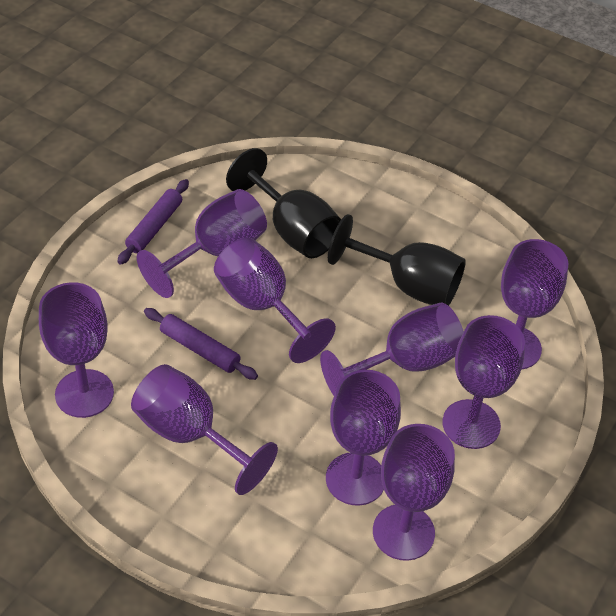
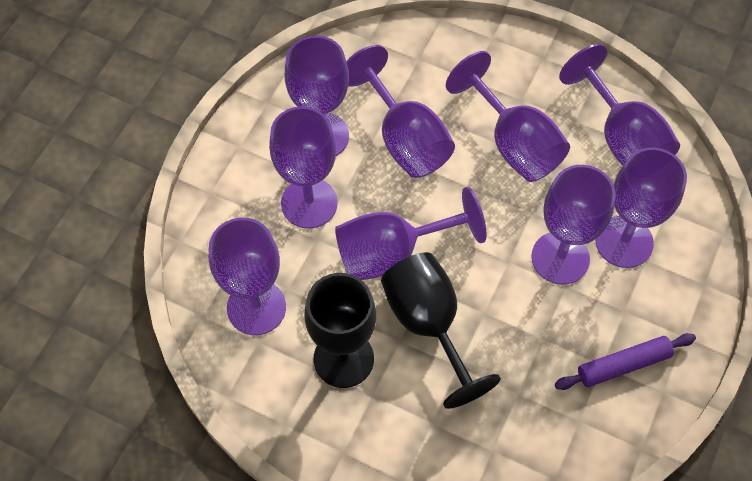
purple rolling pin: 2 -> 1

